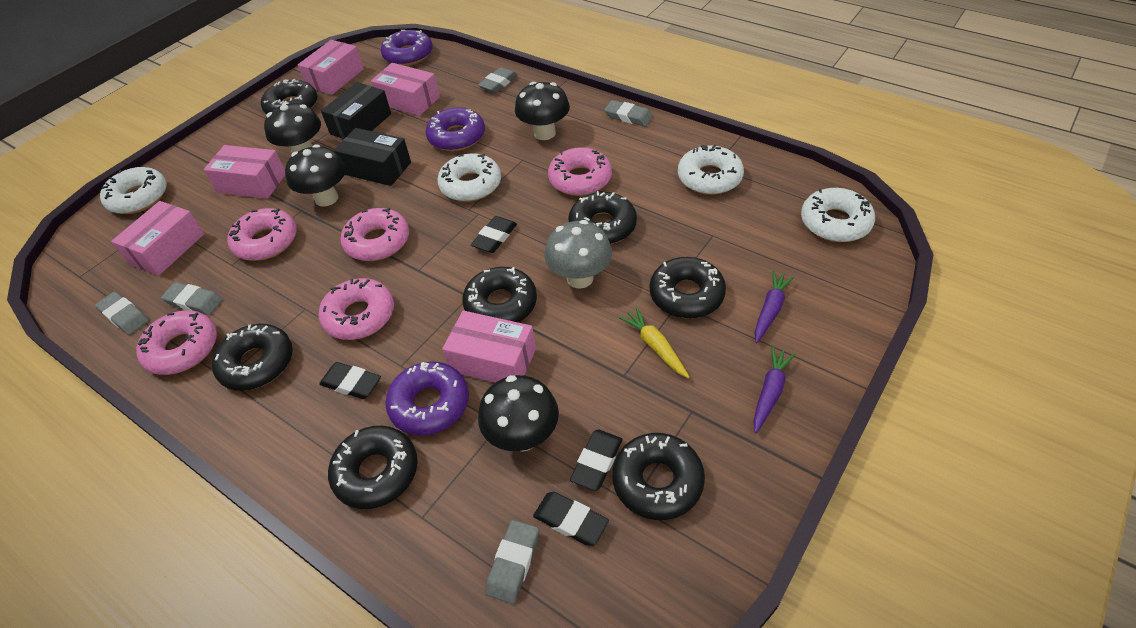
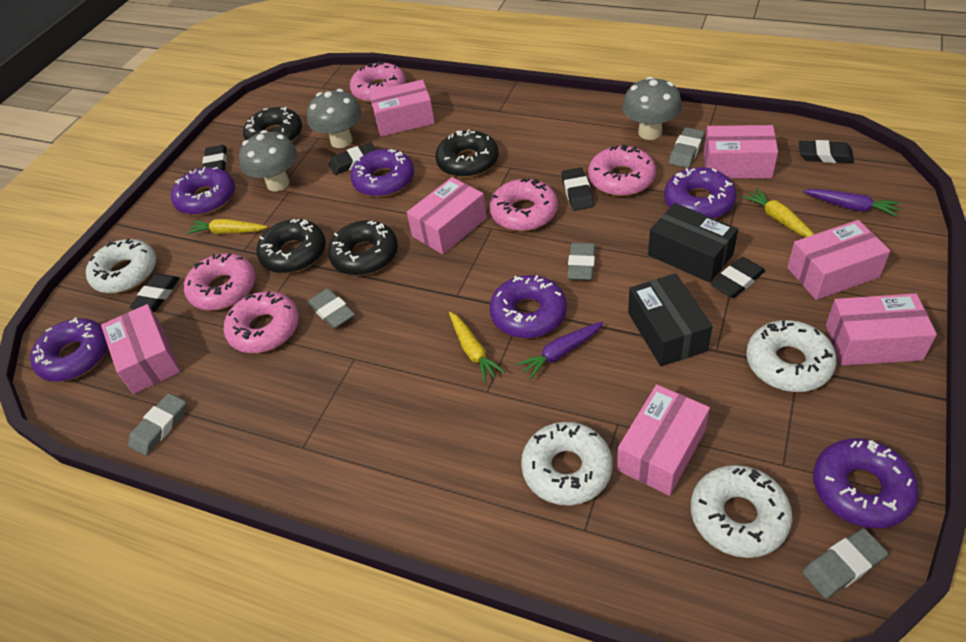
black donut: 7 -> 4
black eraser: 4 -> 6
black mushroom: 4 -> 0
grey mushroom: 1 -> 3
pink box: 5 -> 7
purple donut: 3 -> 6
yellow carrot: 1 -> 3

